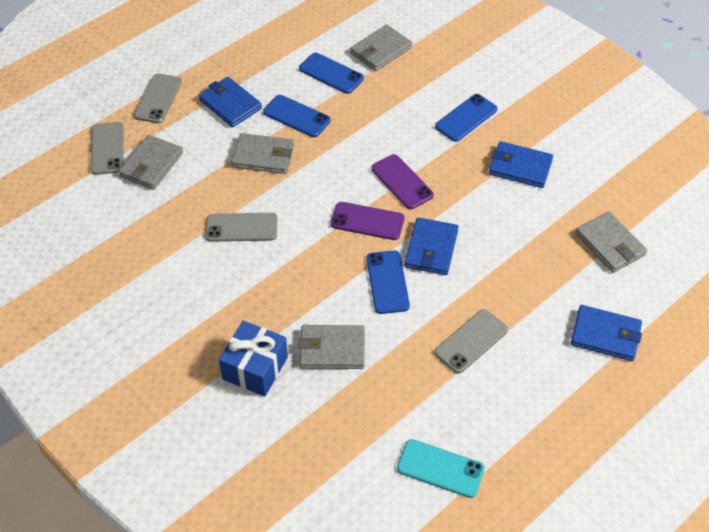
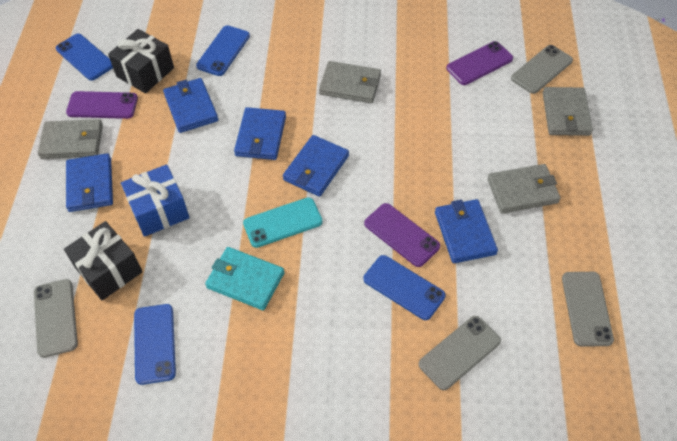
black gift: 0 -> 2
blue wallet: 4 -> 5
grey wallet: 5 -> 4
purple phone: 2 -> 3
turquoise wallet: 0 -> 1

